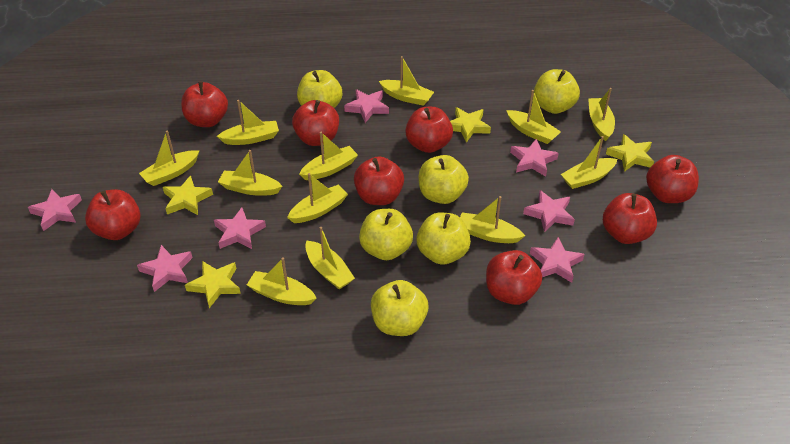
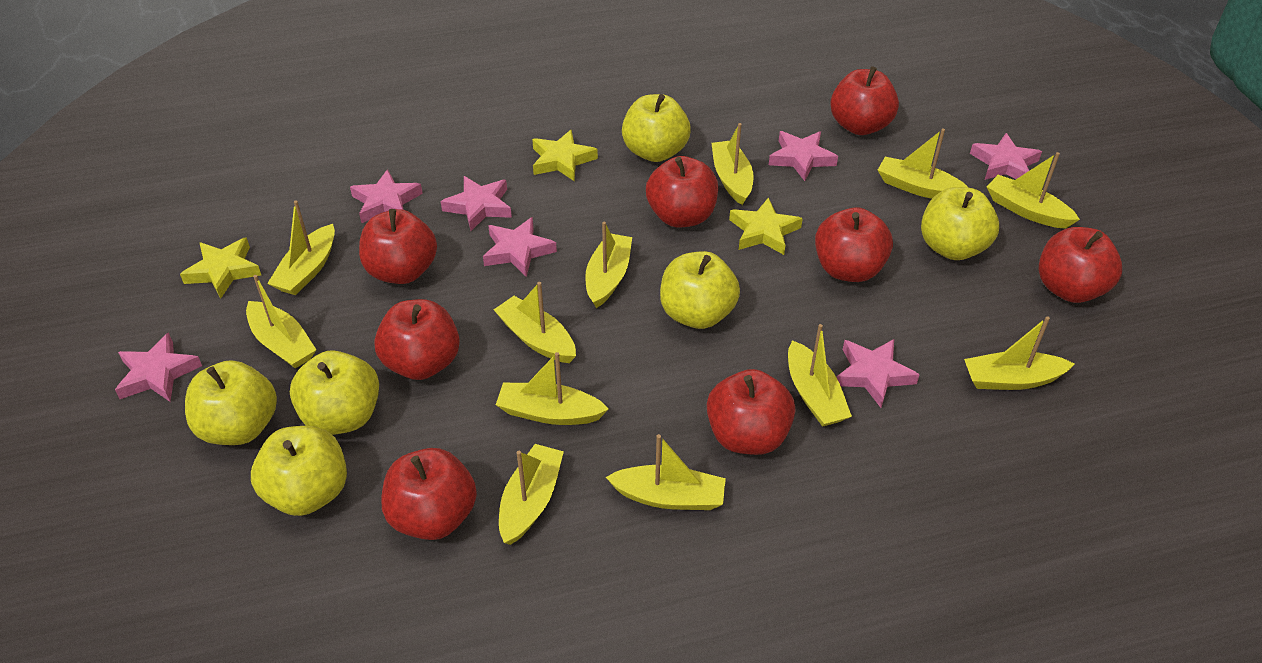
yellow star: 4 -> 3

